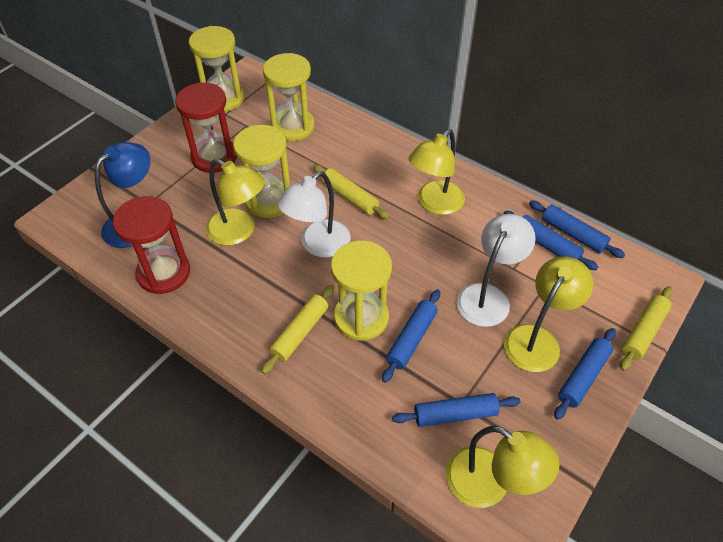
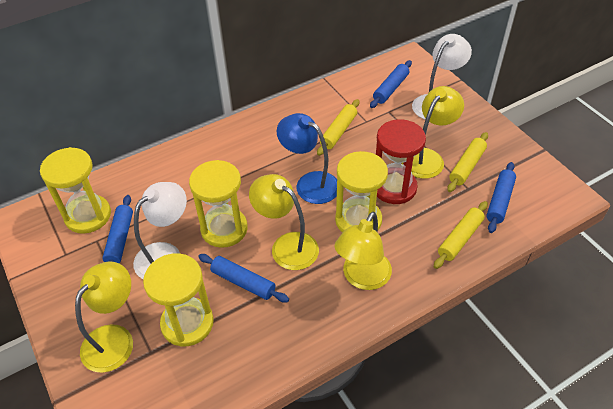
blue rolling pin: 5 -> 4
red hourglass: 2 -> 1

